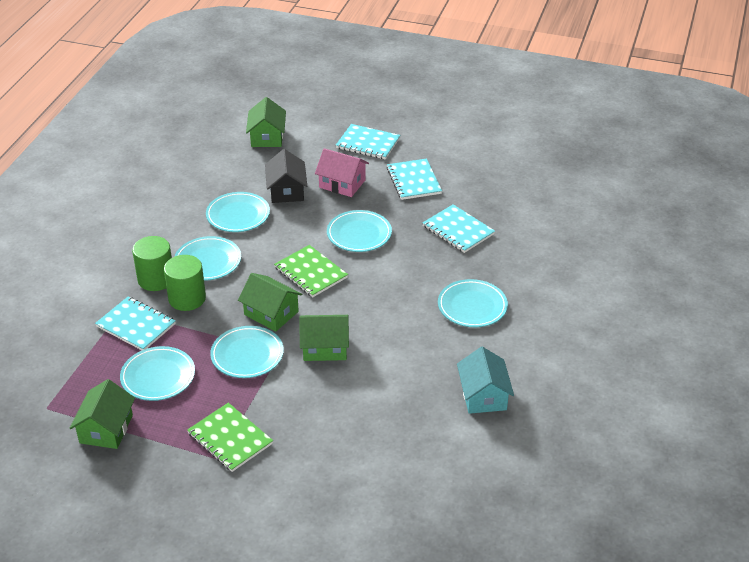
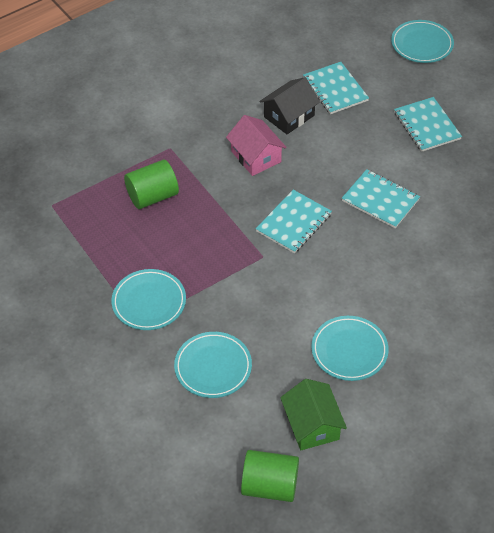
green house: 4 -> 1
green notebook: 2 -> 0
turquoise house: 1 -> 0
turquoise plate: 6 -> 4

